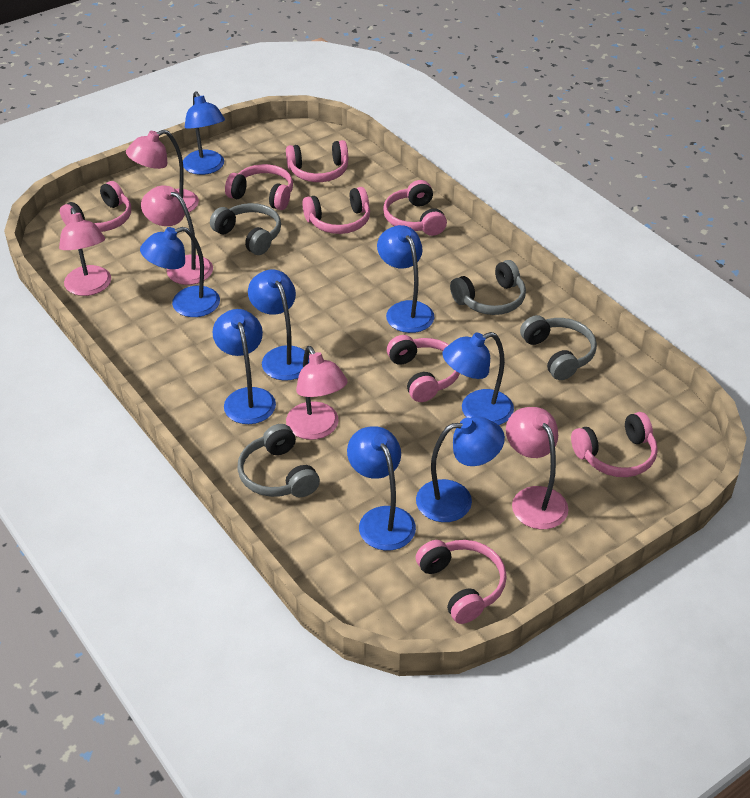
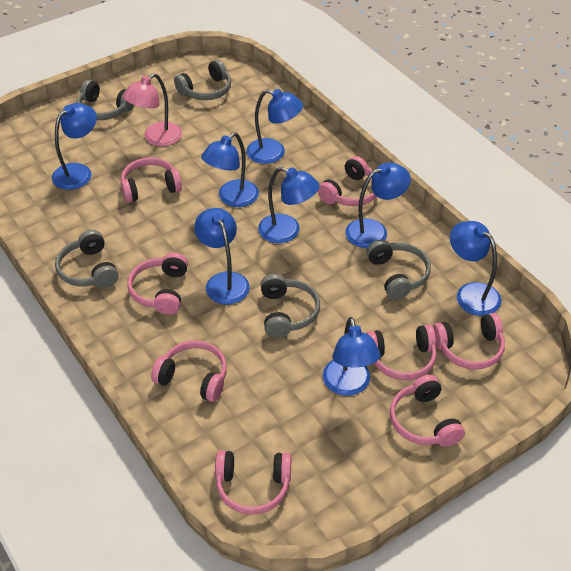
grey headphones: 4 -> 5
pink lamp: 5 -> 1

